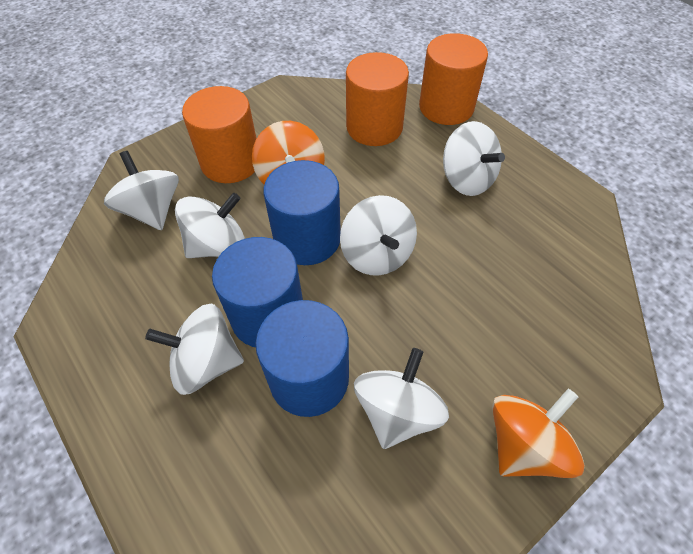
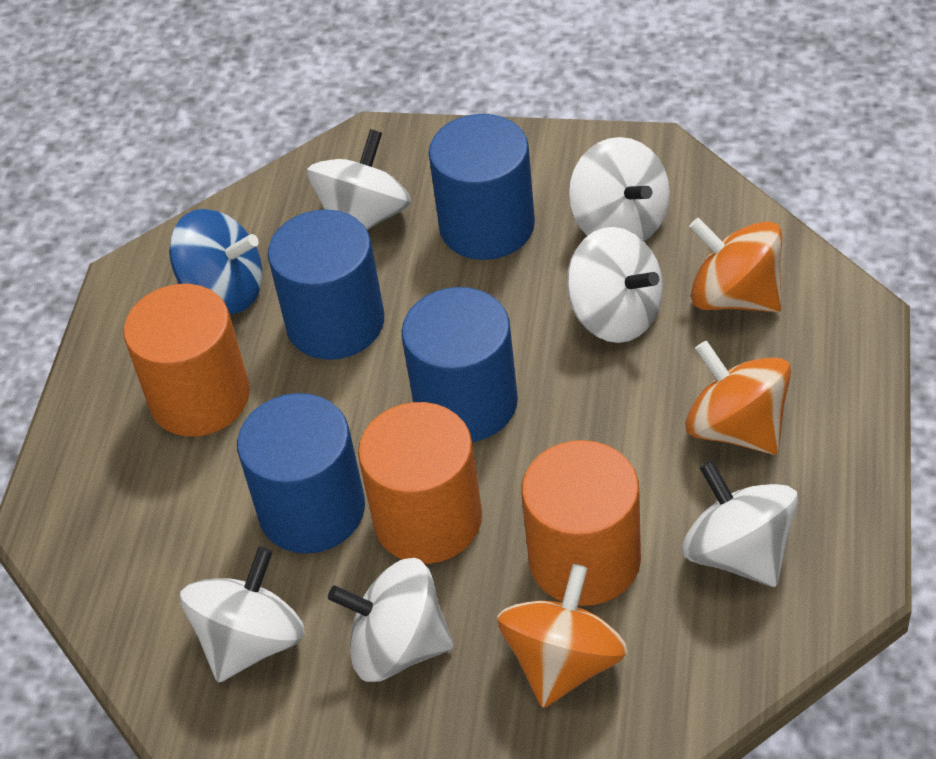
blue cylinder: 3 -> 4
blue spinning top: 0 -> 1
orange spinning top: 2 -> 3

